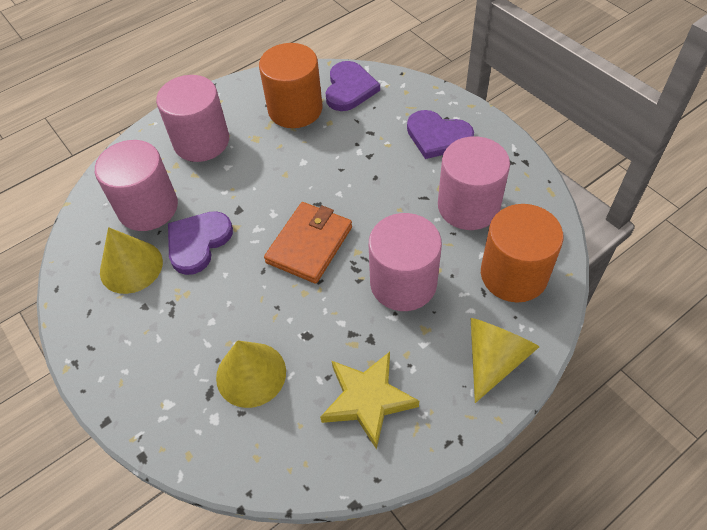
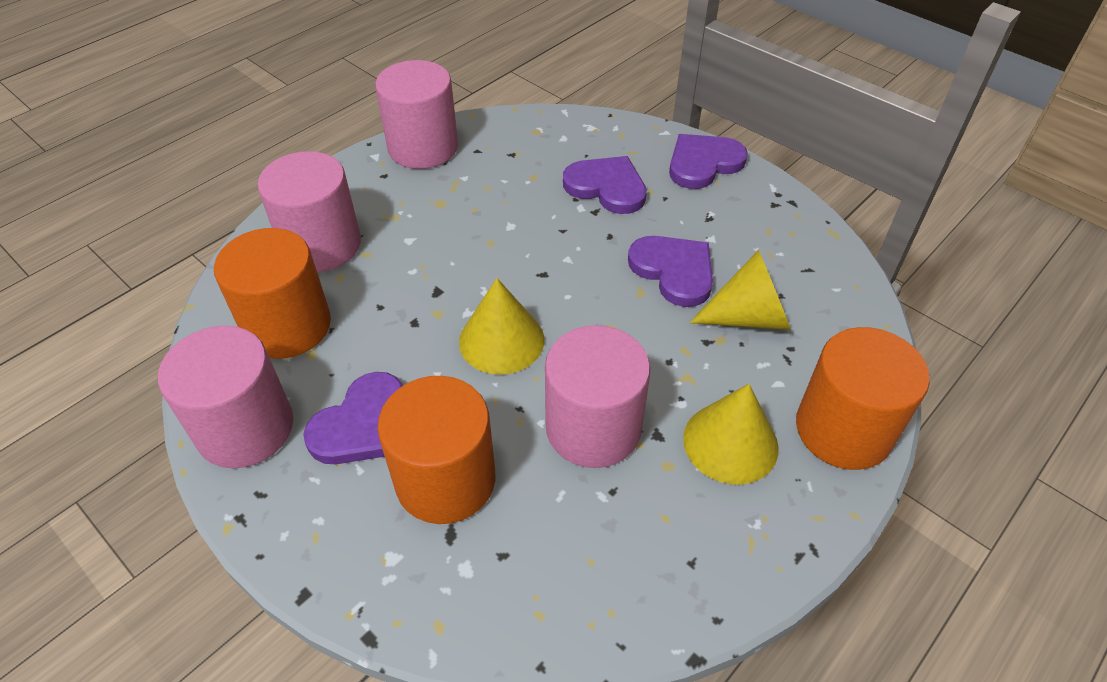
orange cylinder: 2 -> 3
orange wallet: 1 -> 0
purple heart: 3 -> 4
yellow star: 1 -> 0

